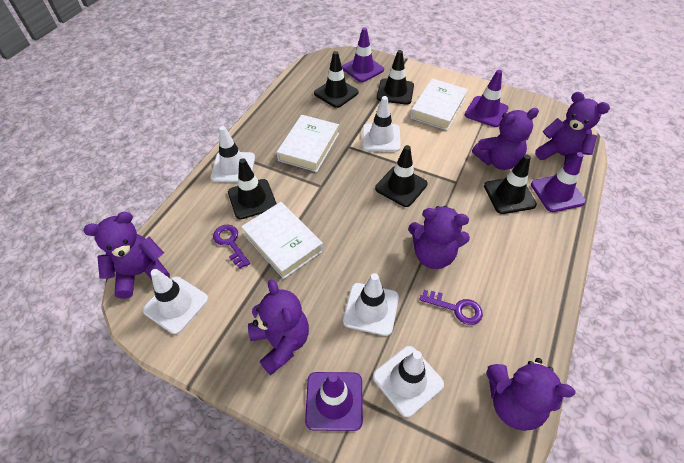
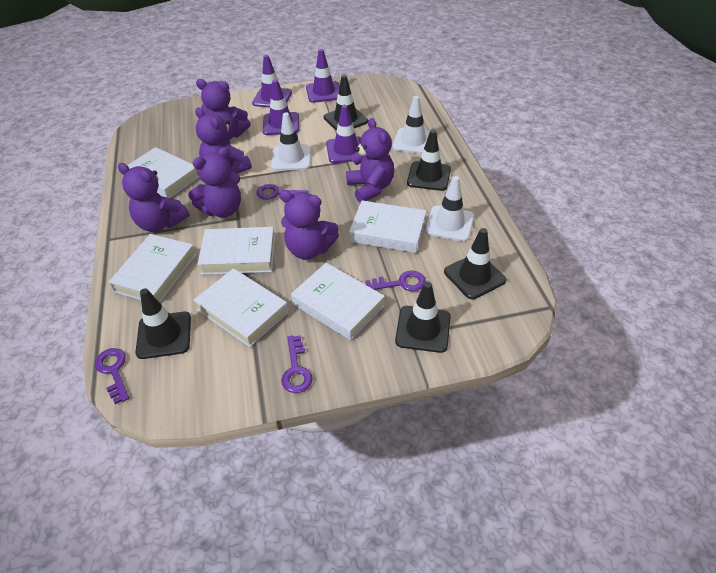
purple key: 2 -> 4
white book: 3 -> 6
white traffic cone: 5 -> 3

